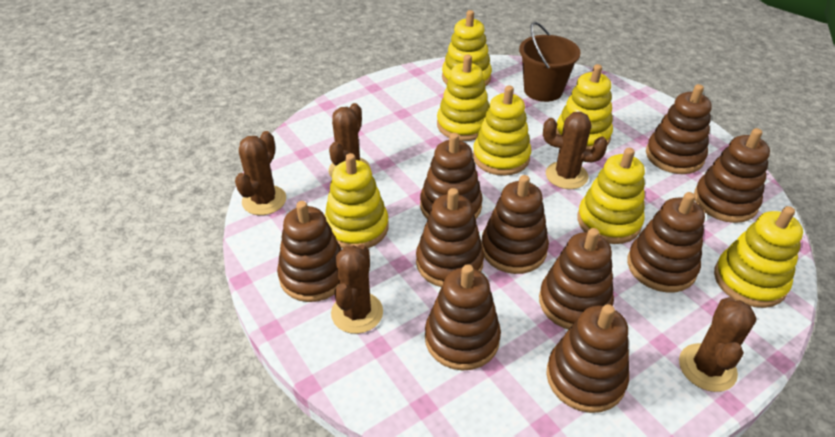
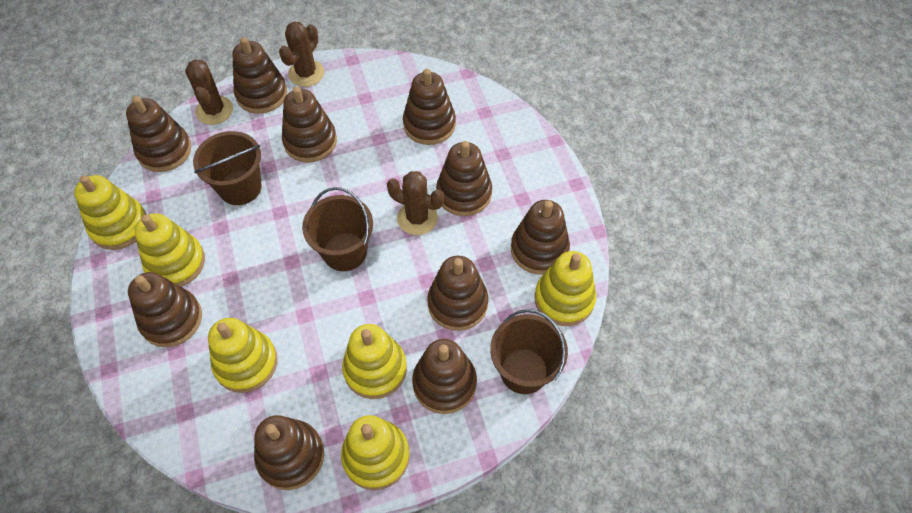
brown bucket: 1 -> 3
brown cactus: 5 -> 3
yellow stacking toy: 7 -> 6

